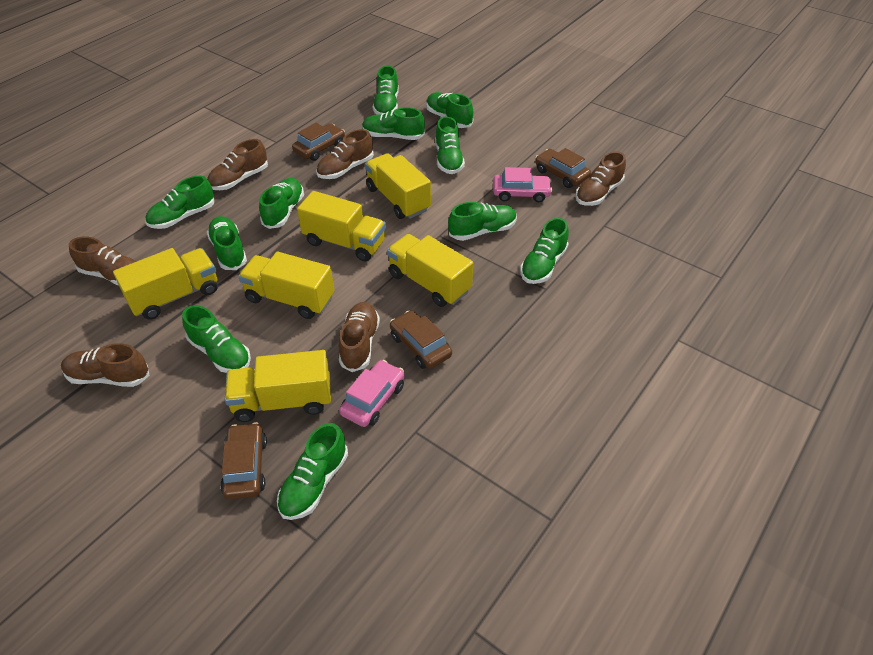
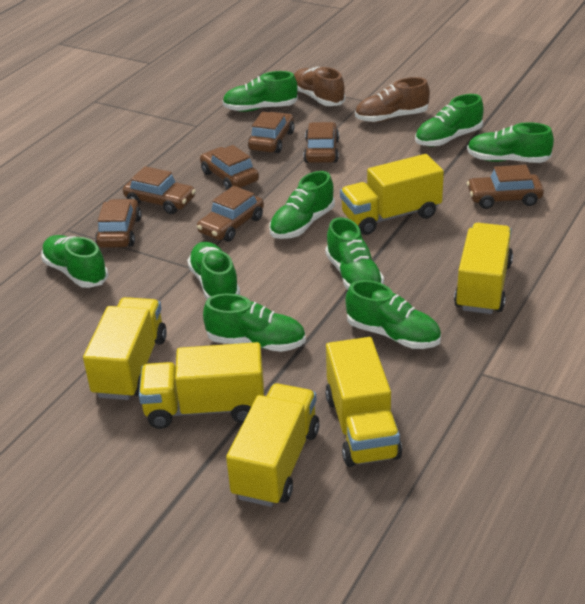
brown car: 4 -> 7
brown shoe: 6 -> 2
green shoe: 11 -> 9
pink car: 2 -> 0

